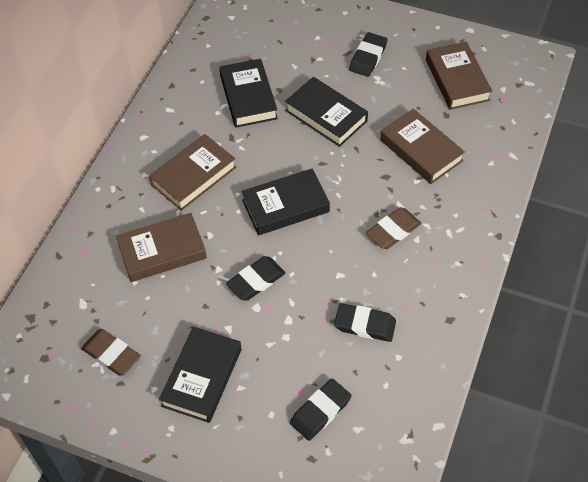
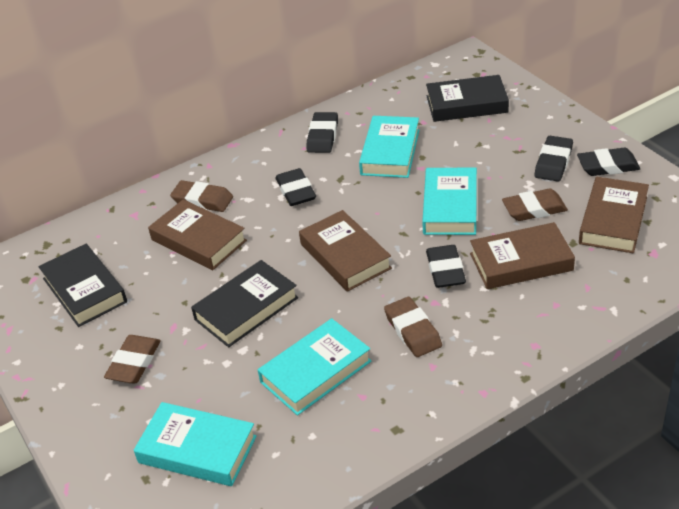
black book: 4 -> 3
black eraser: 4 -> 5
brown eraser: 2 -> 4
turquoise book: 0 -> 4

